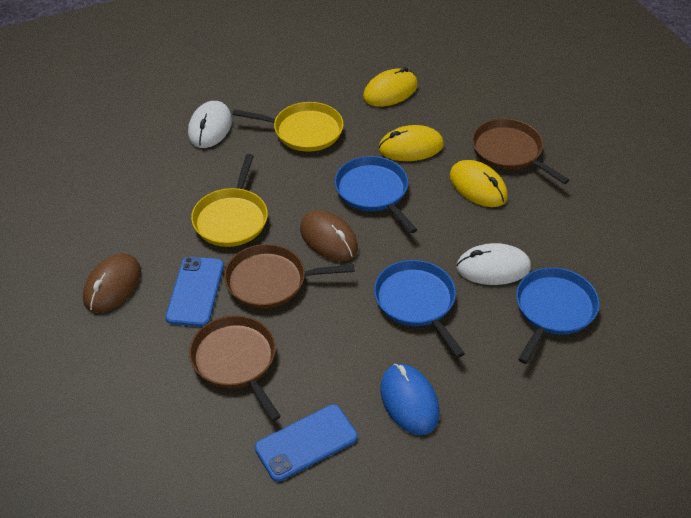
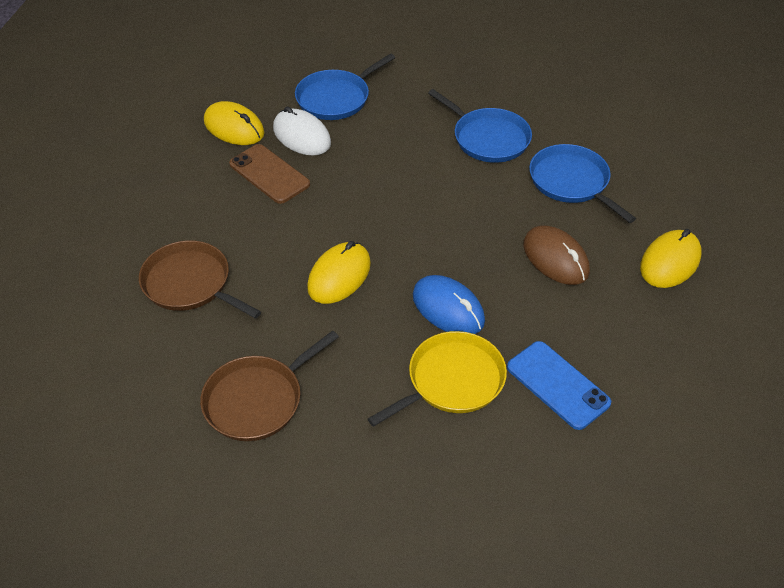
blue phone: 2 -> 1
brown mouse: 2 -> 1
brown pan: 3 -> 2
brown phone: 0 -> 1
white mouse: 2 -> 1
yellow pan: 2 -> 1

